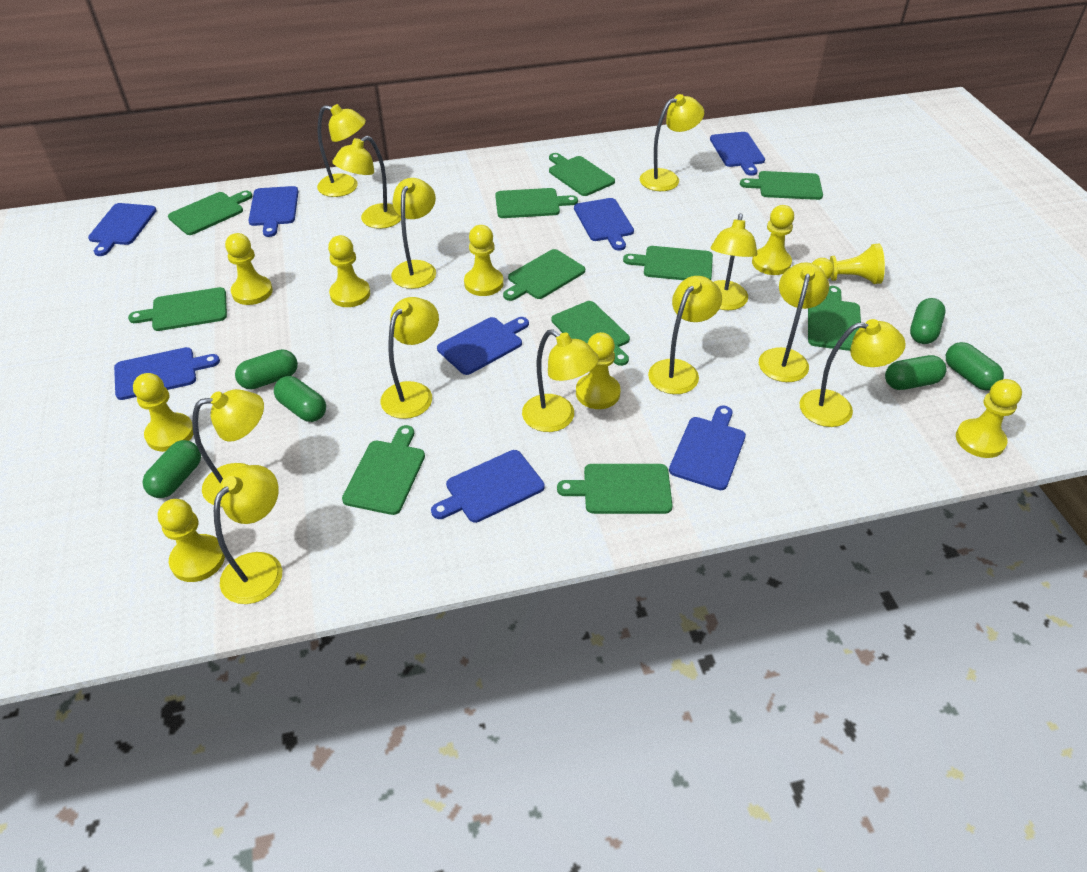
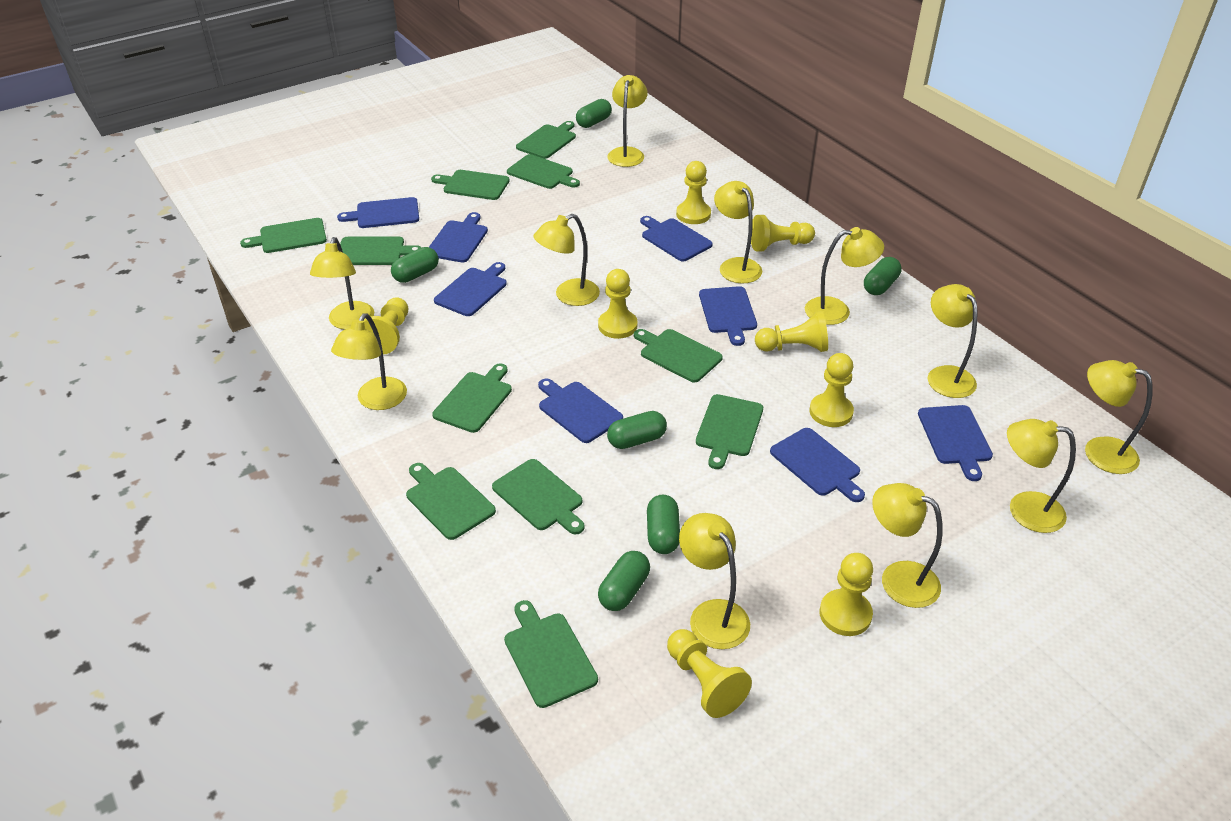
yellow lamp: 12 -> 11
yellow pawn: 9 -> 8

